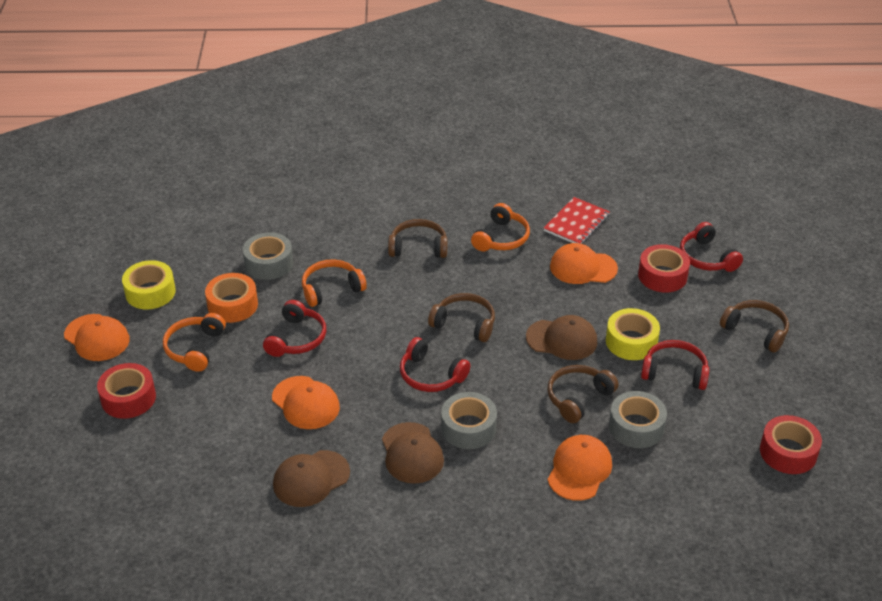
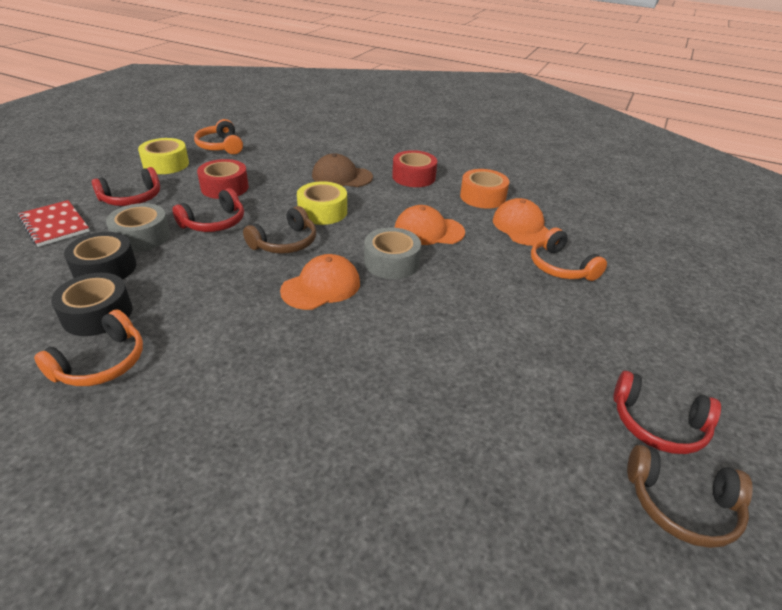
black tape: 0 -> 2
brown cap: 3 -> 1
brown headphones: 4 -> 2
grey tape: 3 -> 2
orange cap: 4 -> 3
red headphones: 4 -> 3
red tape: 3 -> 2

